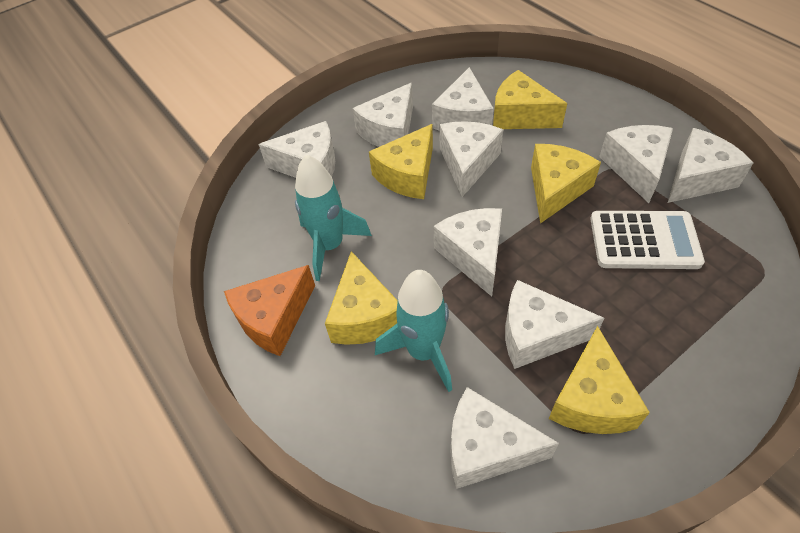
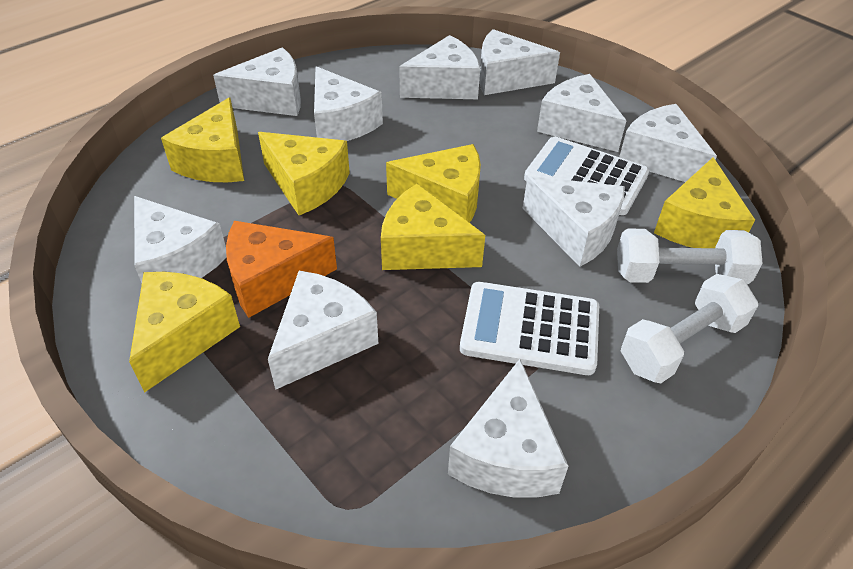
turquoise rocket: 2 -> 0
white calculator: 1 -> 2
white cheese: 9 -> 10
white dumbbell: 0 -> 2
yellow cheese: 5 -> 6

